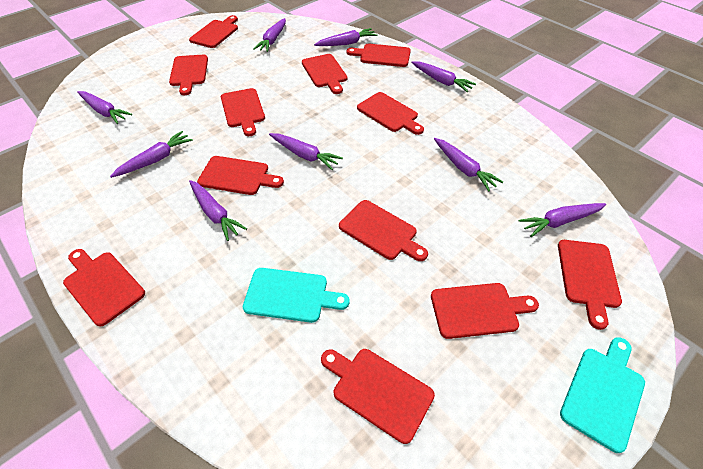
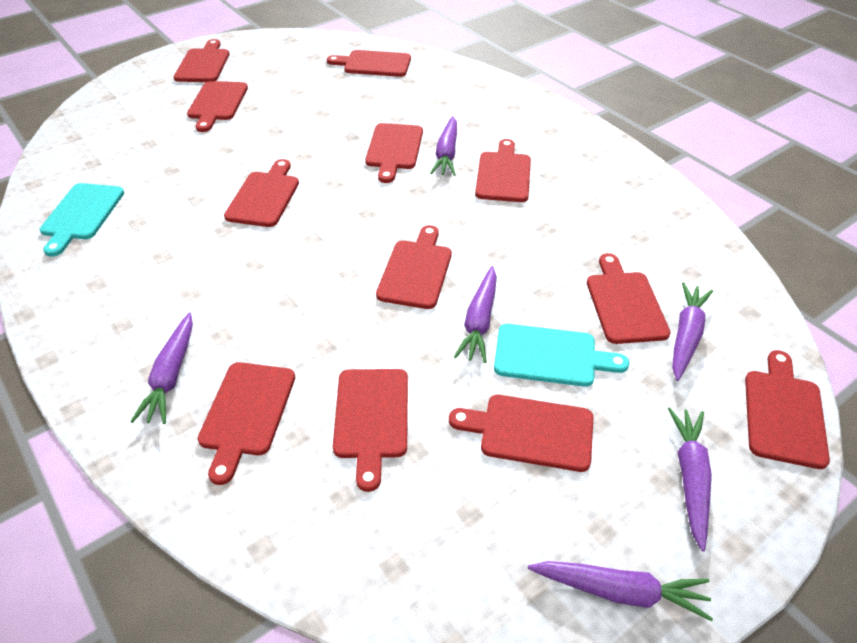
purple carrot: 9 -> 6

